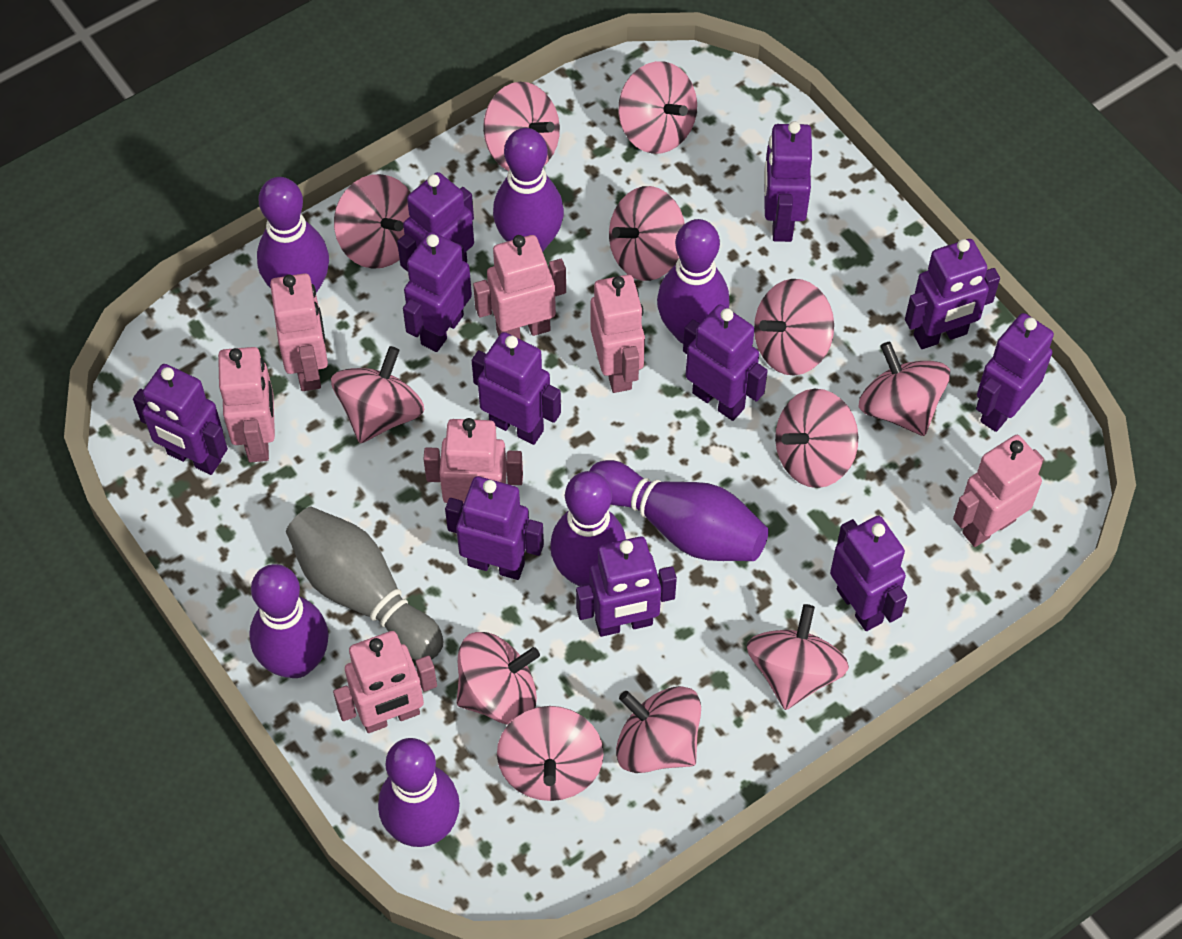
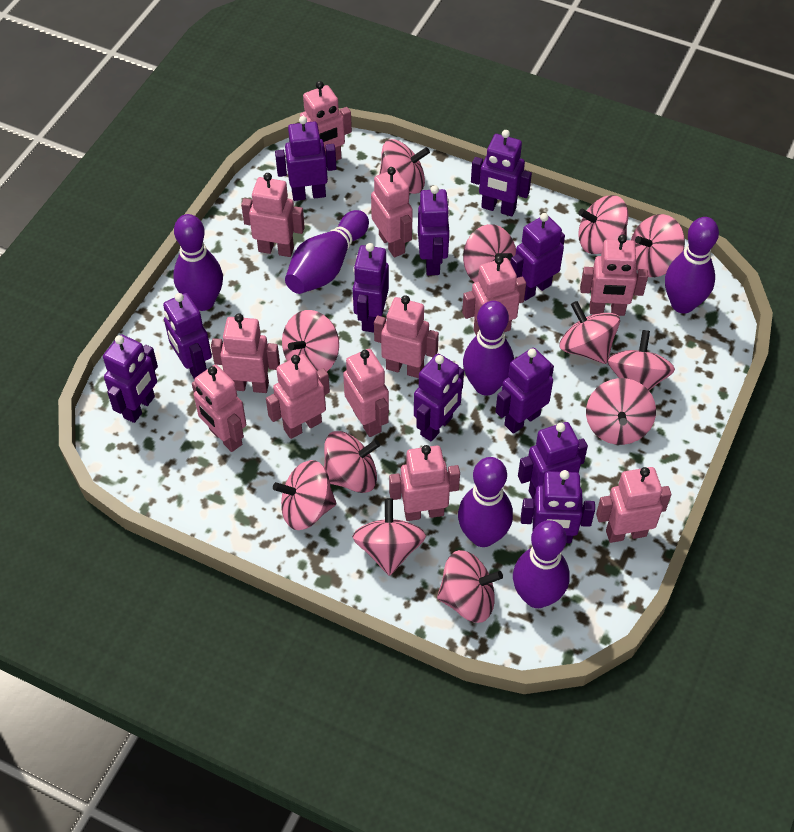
grey bowling pin: 1 -> 0
pink robot: 7 -> 12
purple bowling pin: 7 -> 6

